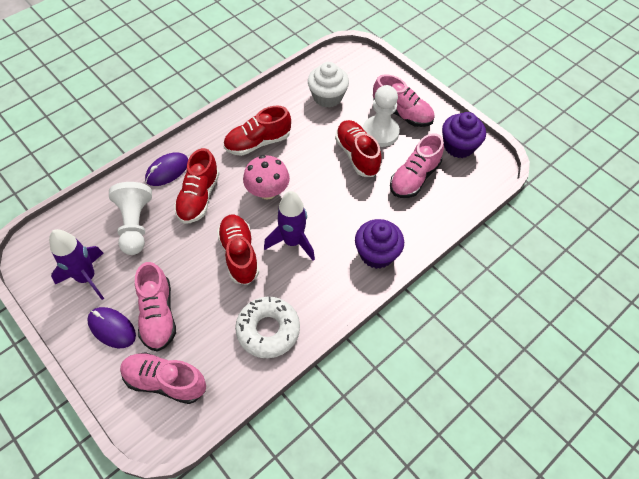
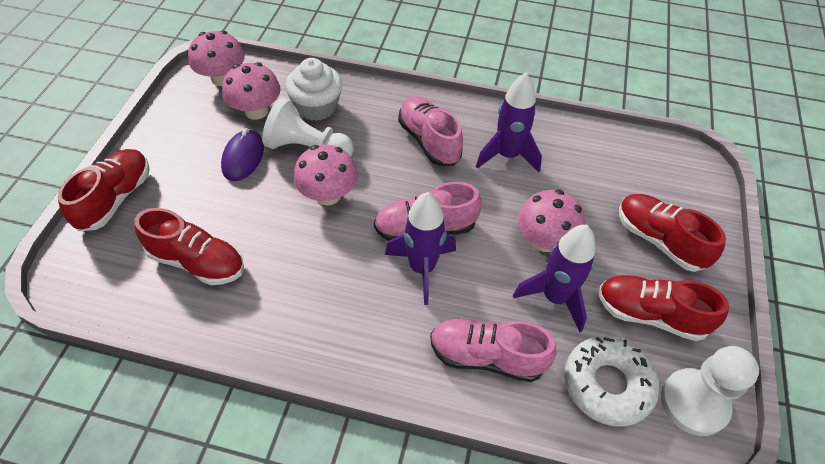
pink mushroom: 1 -> 4
pink shoe: 4 -> 3
purple cupcake: 2 -> 0
purple mouse: 2 -> 1
purple rocket: 2 -> 3

